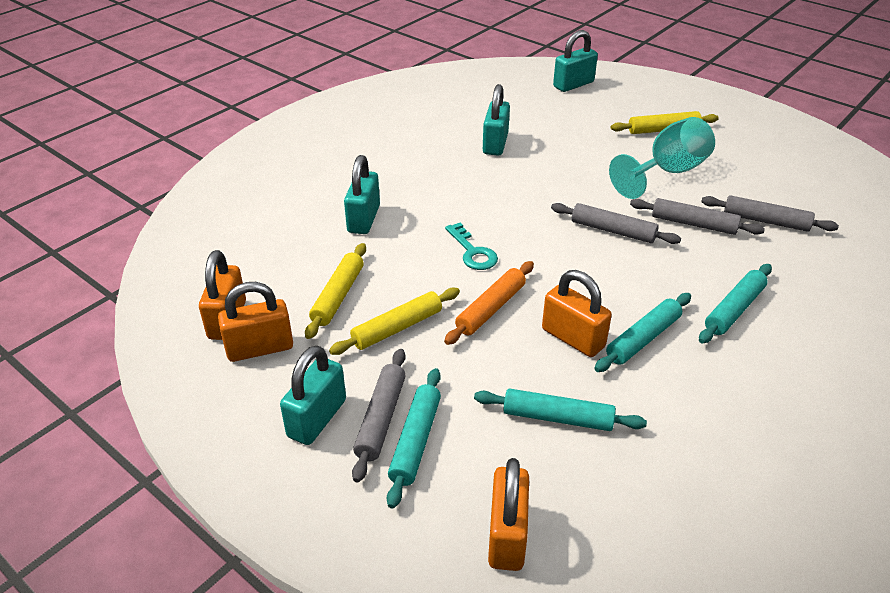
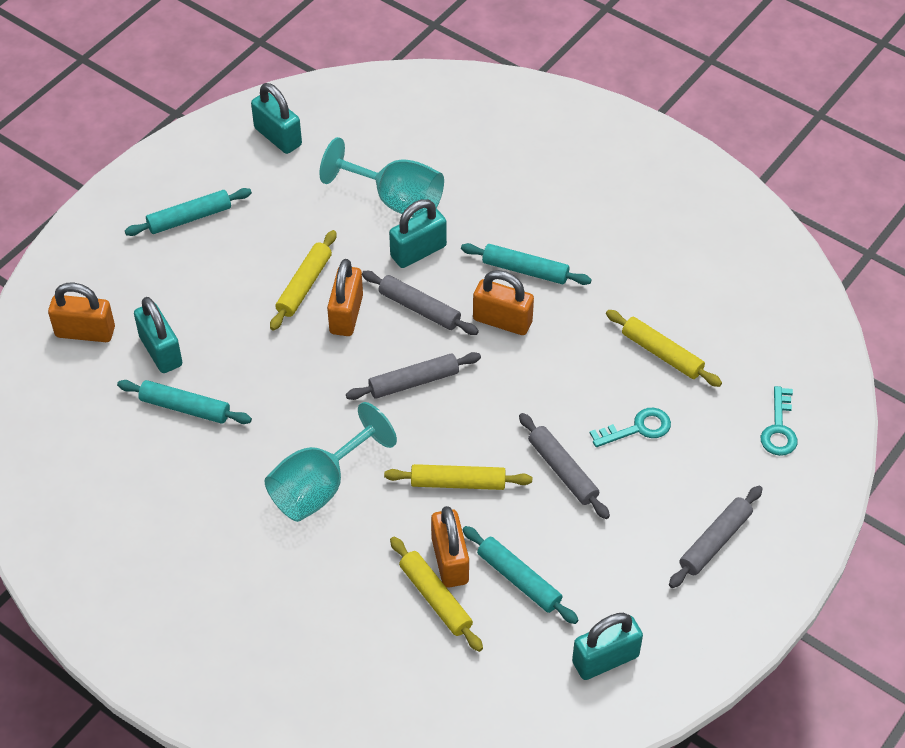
orange rolling pin: 1 -> 0
turquoise goblet: 1 -> 2
turquoise key: 1 -> 2
yellow rolling pin: 3 -> 4

